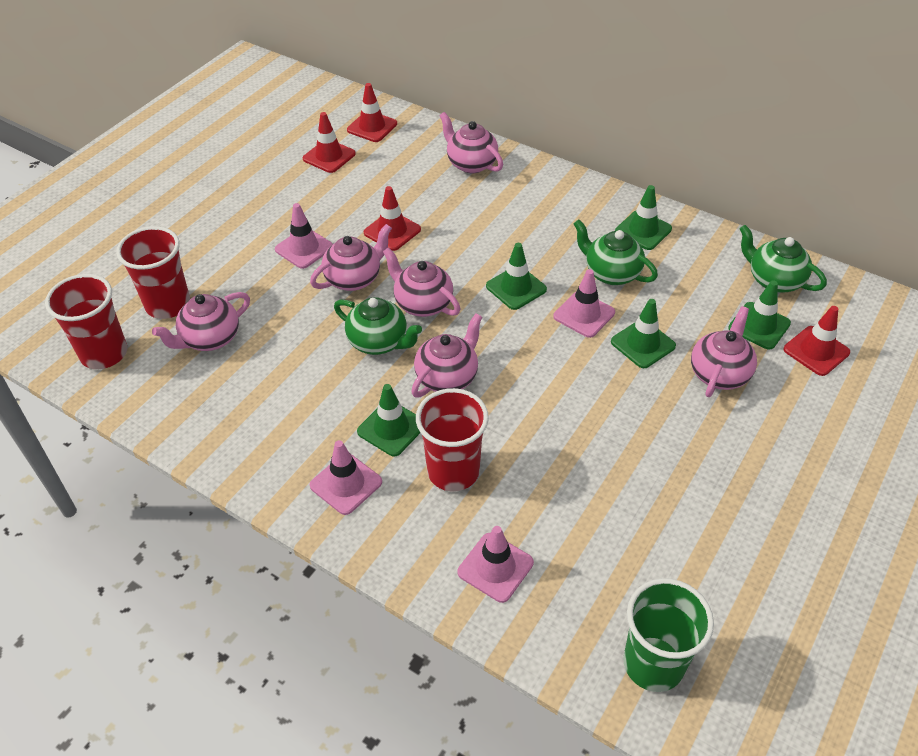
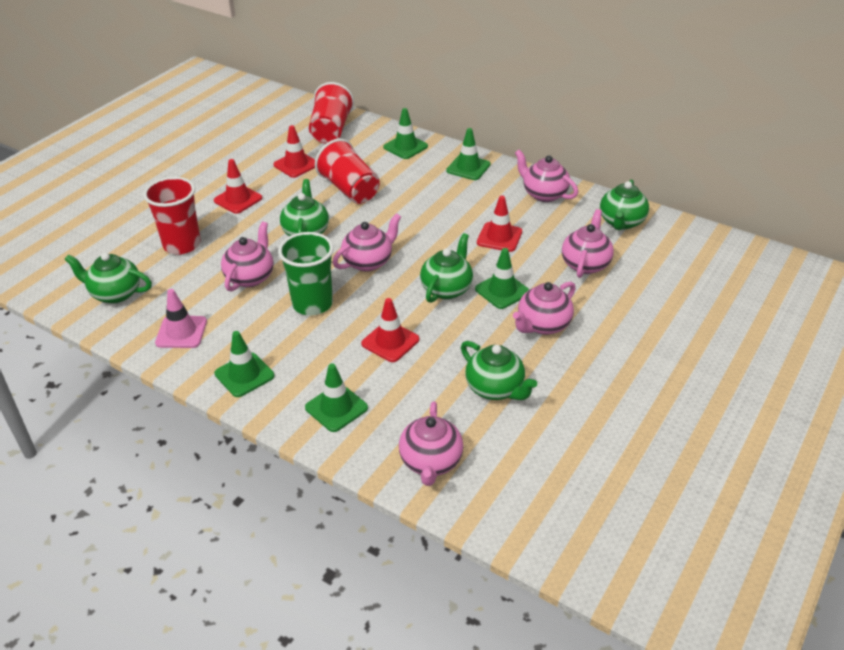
green teapot: 3 -> 5
pink traffic cone: 4 -> 1

